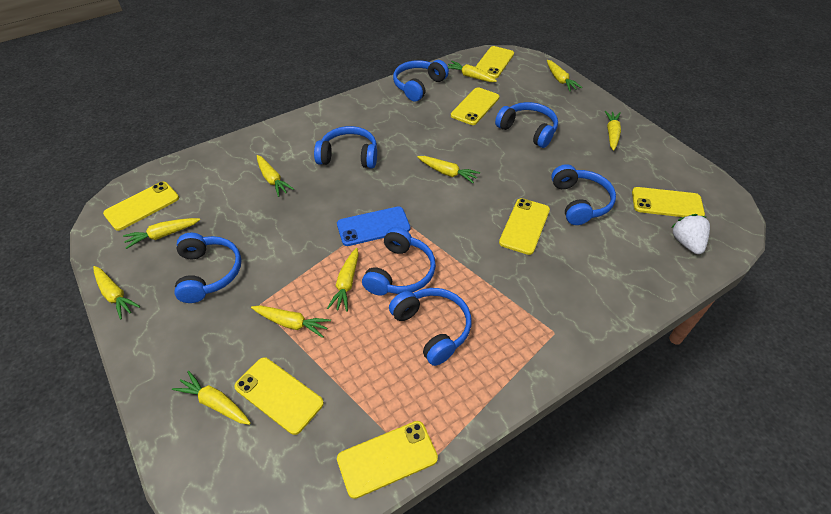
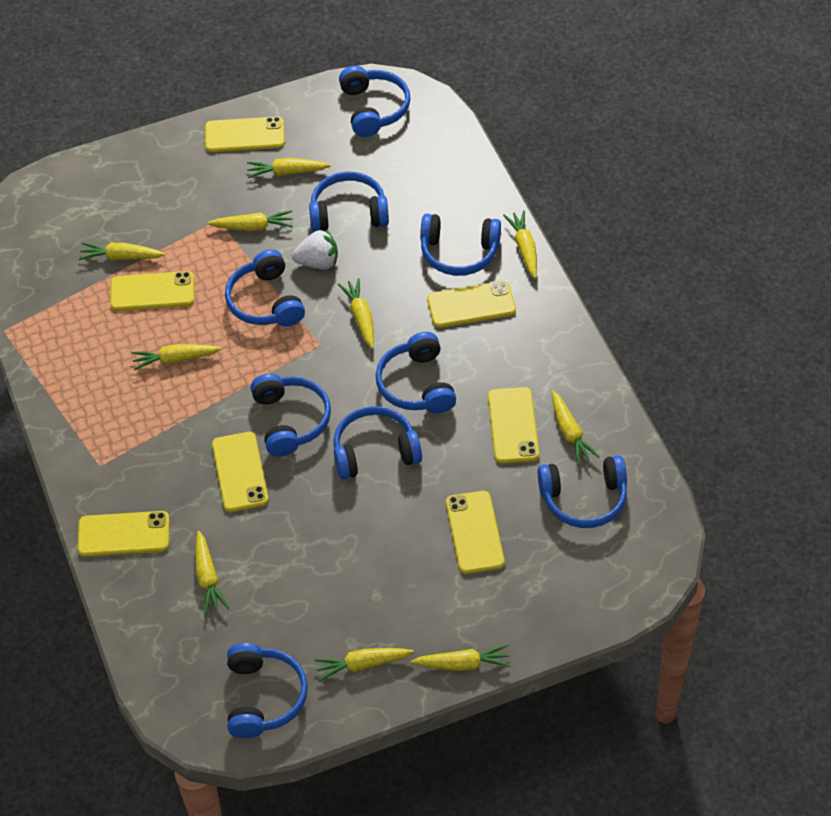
blue headphones: 7 -> 9
blue phone: 1 -> 0

